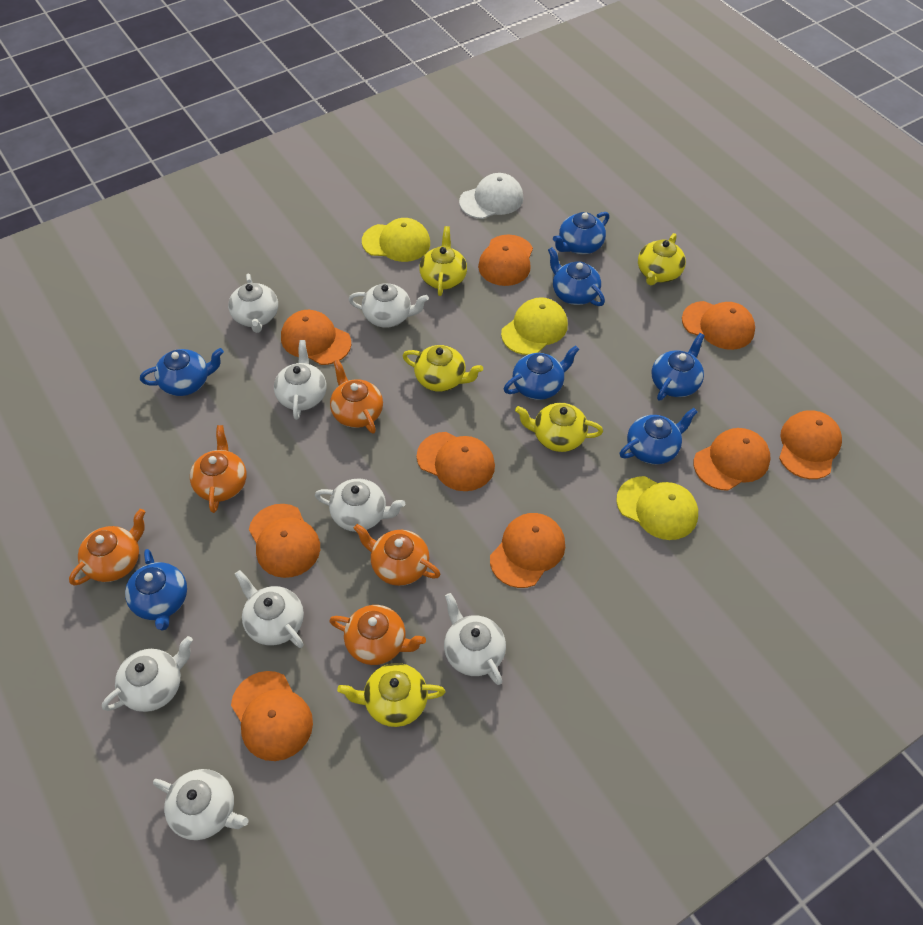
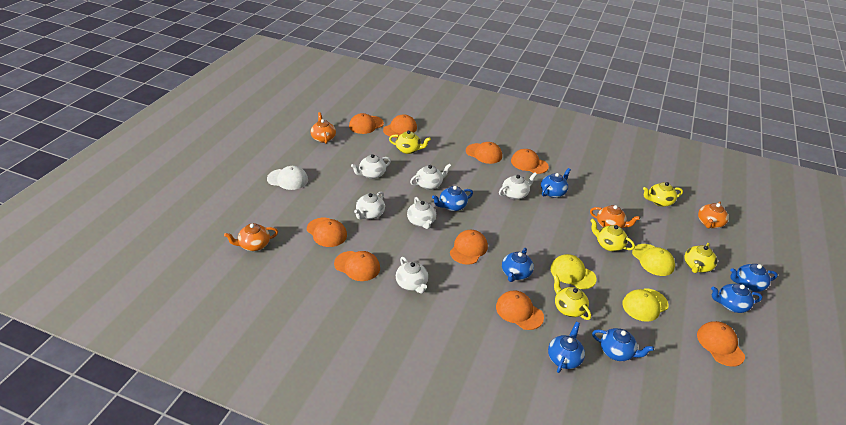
orange teapot: 5 -> 4
white teapot: 8 -> 6

